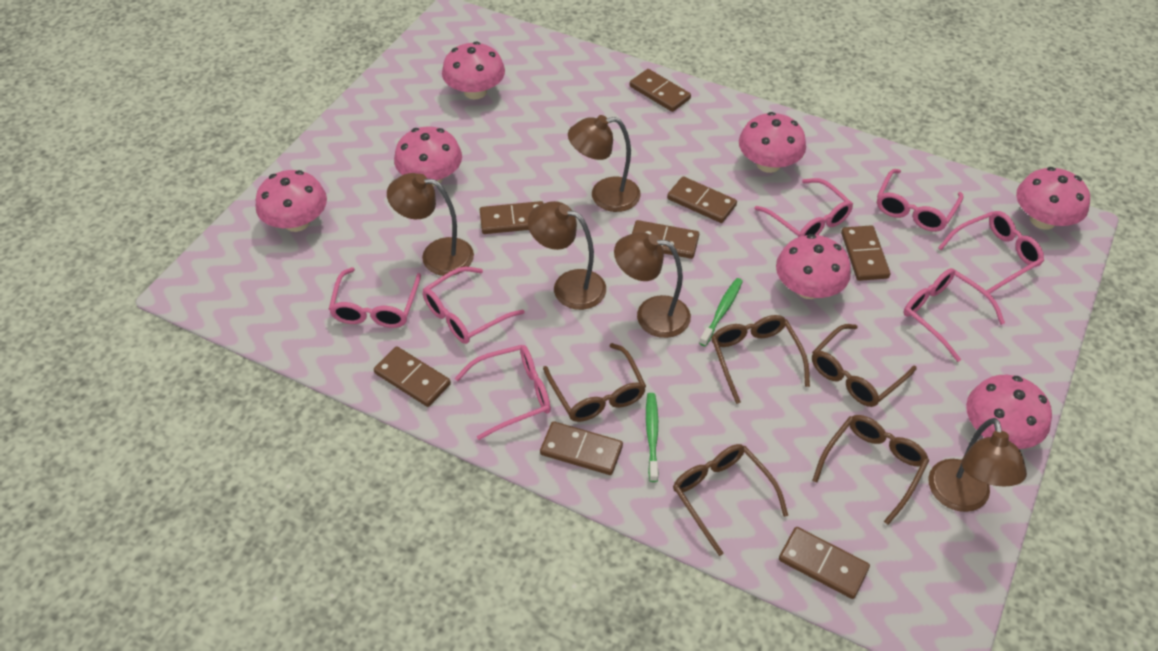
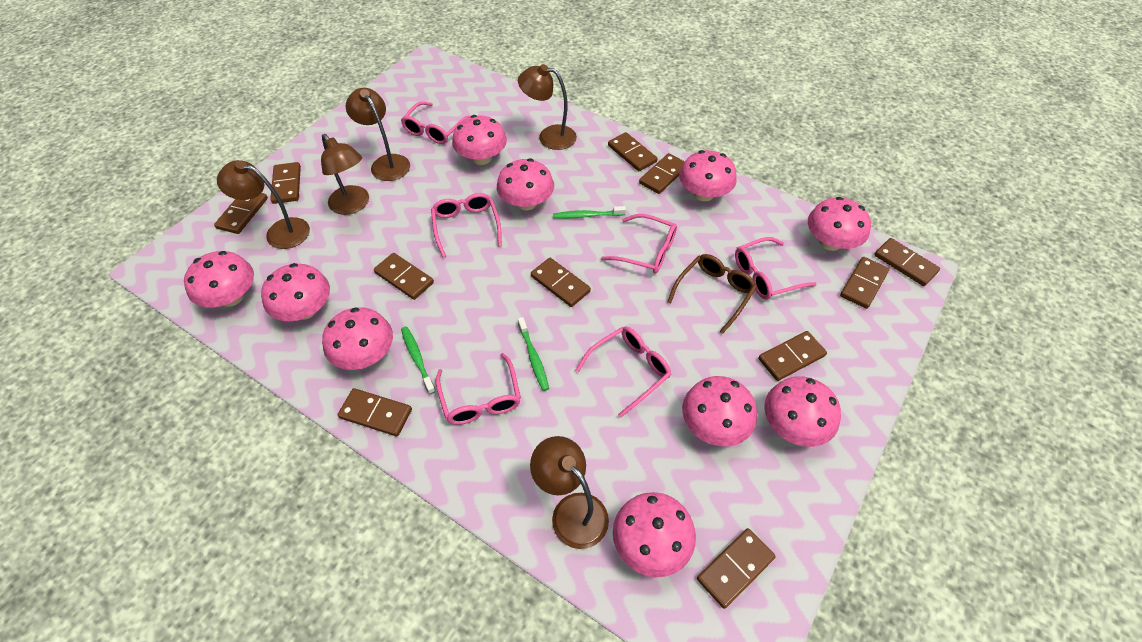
brown domino: 8 -> 11
brown glasses: 5 -> 1
green toothbrush: 2 -> 3
pink glasses: 7 -> 6
pink mushroom: 7 -> 10

